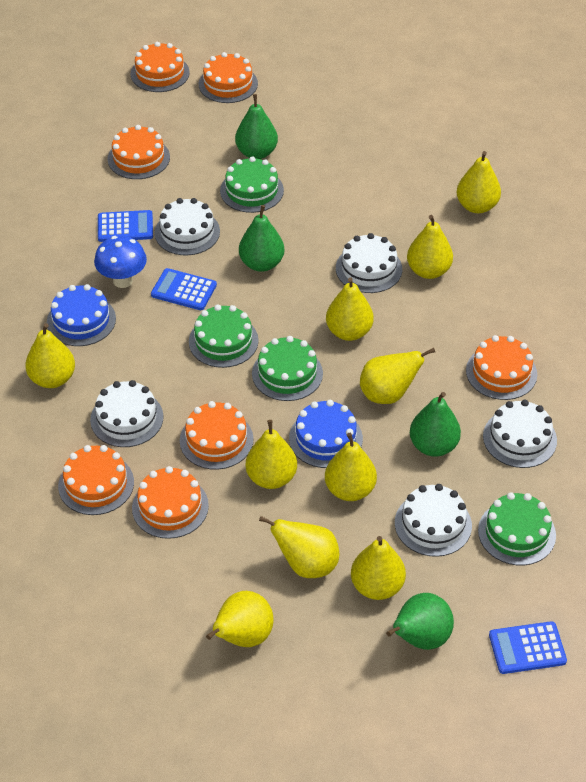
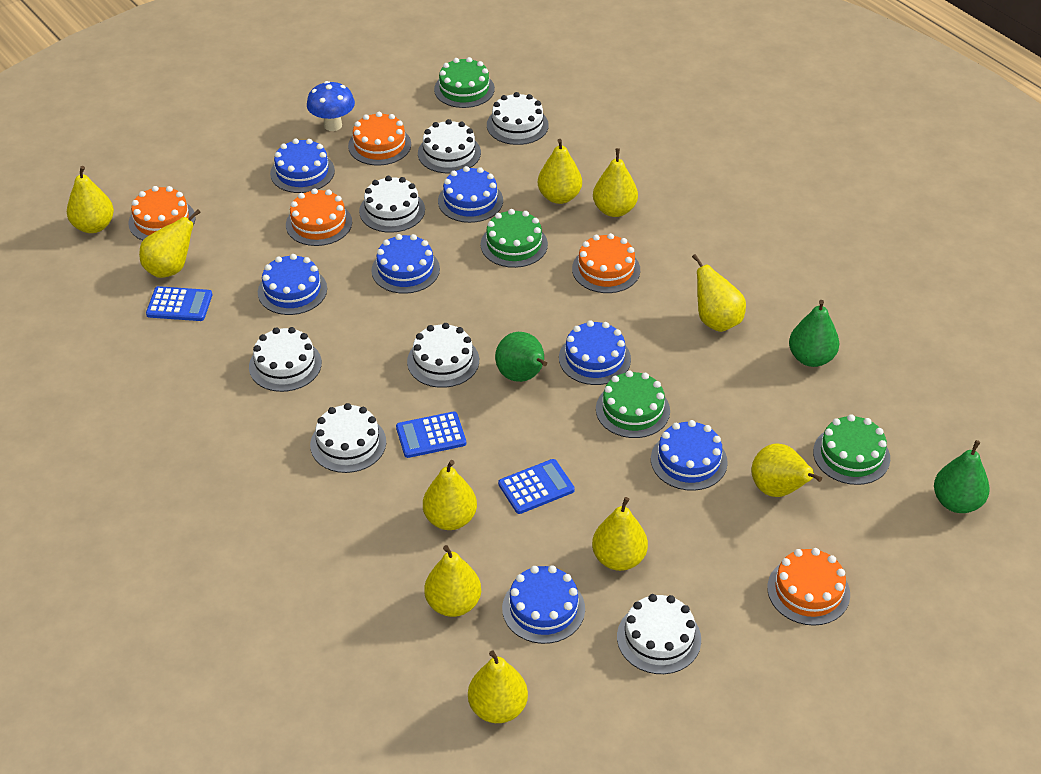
blue cake: 2 -> 7
green pear: 4 -> 3
orange cake: 7 -> 5
white cake: 5 -> 7

